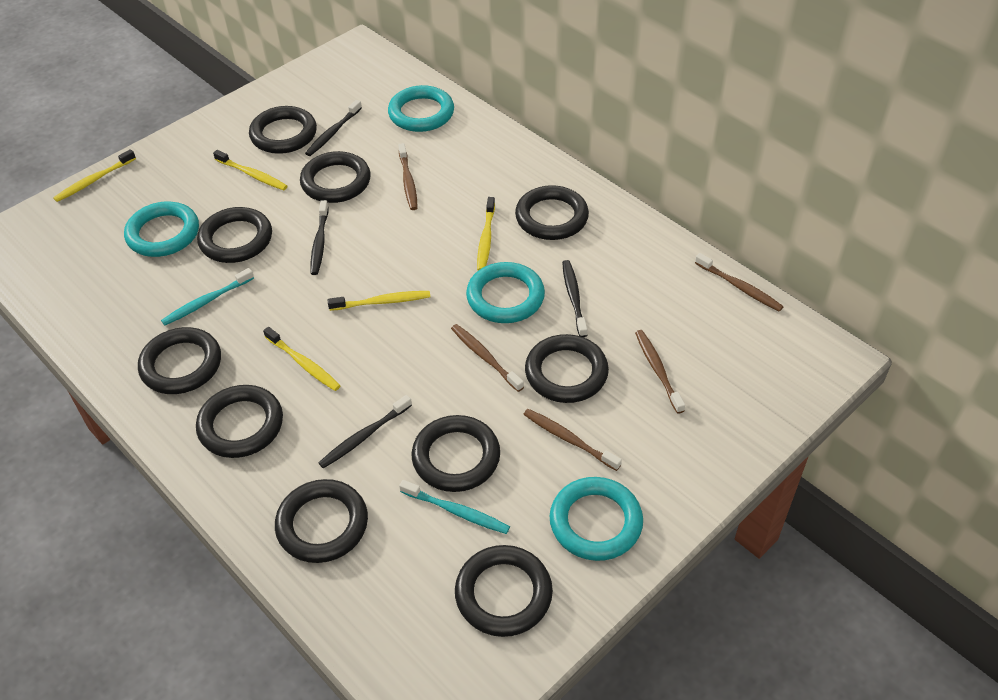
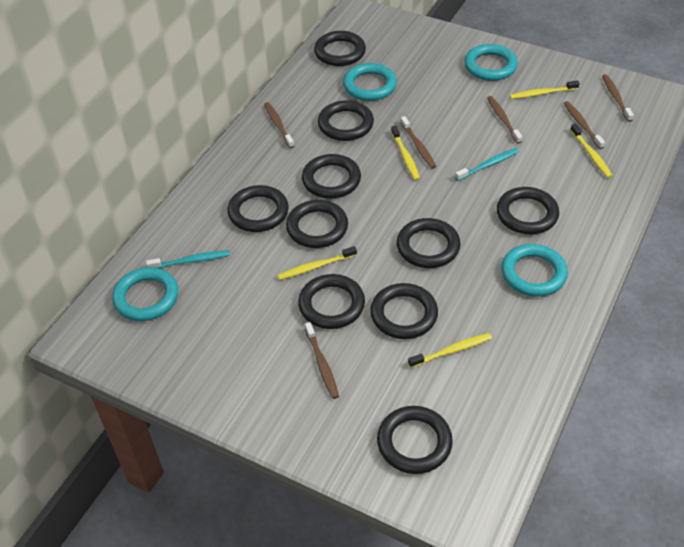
black toothbrush: 4 -> 0
brown toothbrush: 5 -> 6

